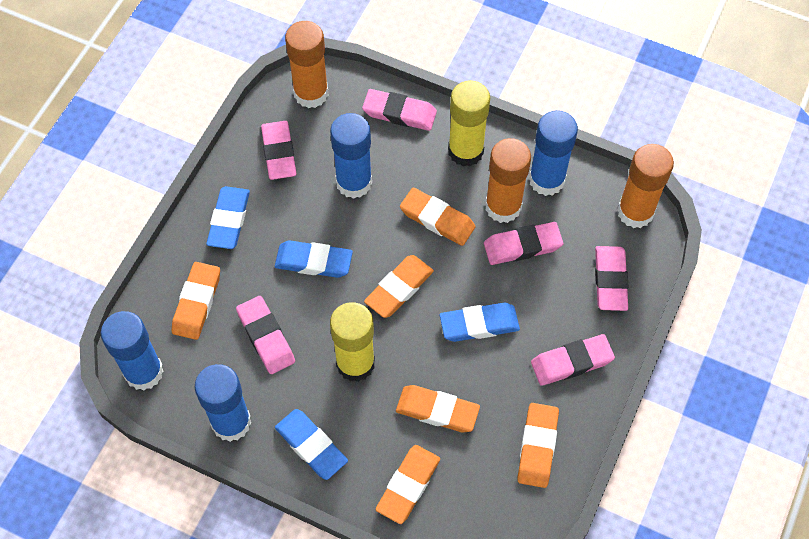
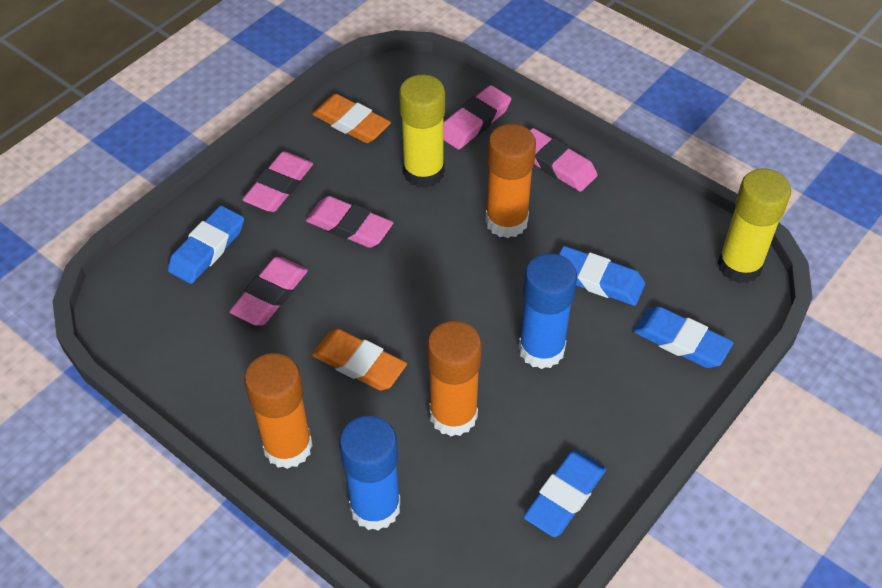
blue glue stick: 4 -> 2
orange eraser: 6 -> 2
pink eraser: 6 -> 5

